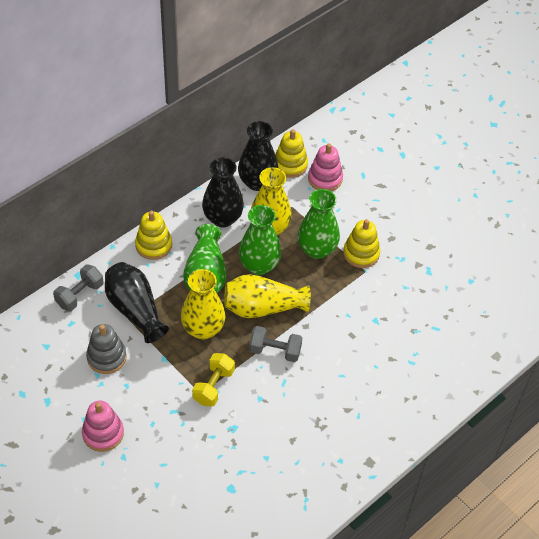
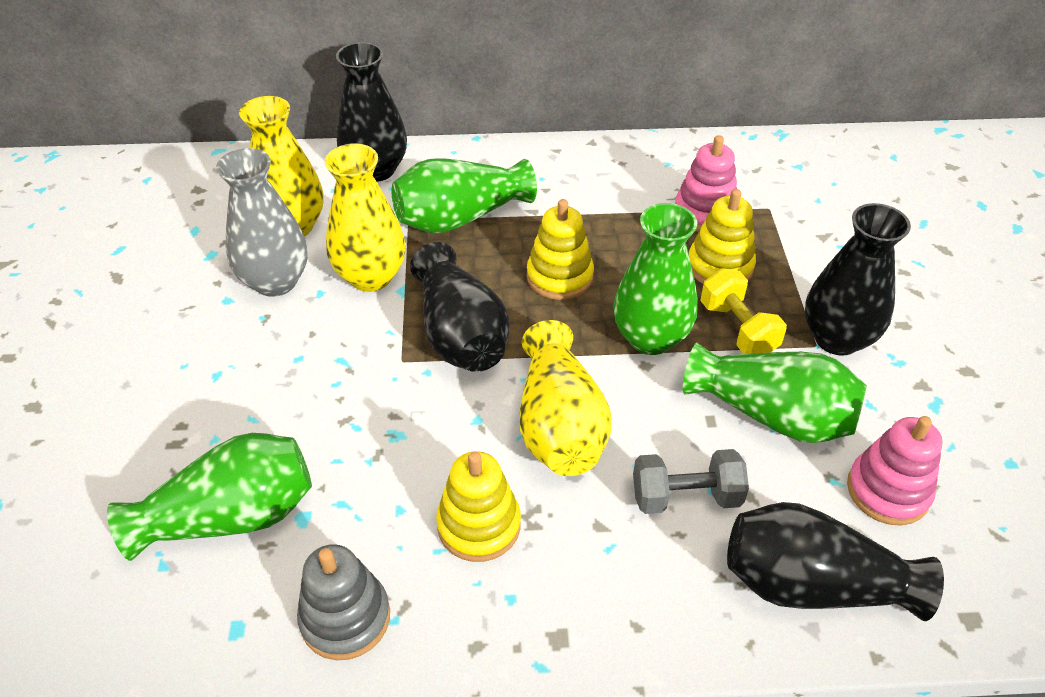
black vase: 3 -> 4
green vase: 3 -> 4
grey dumbbell: 2 -> 1
grey vase: 0 -> 1

